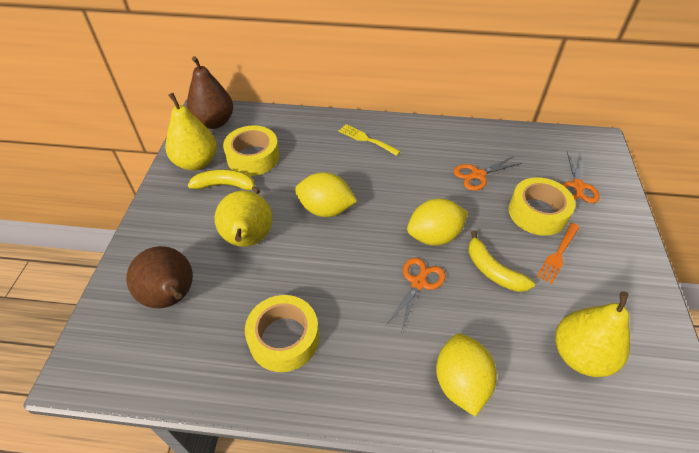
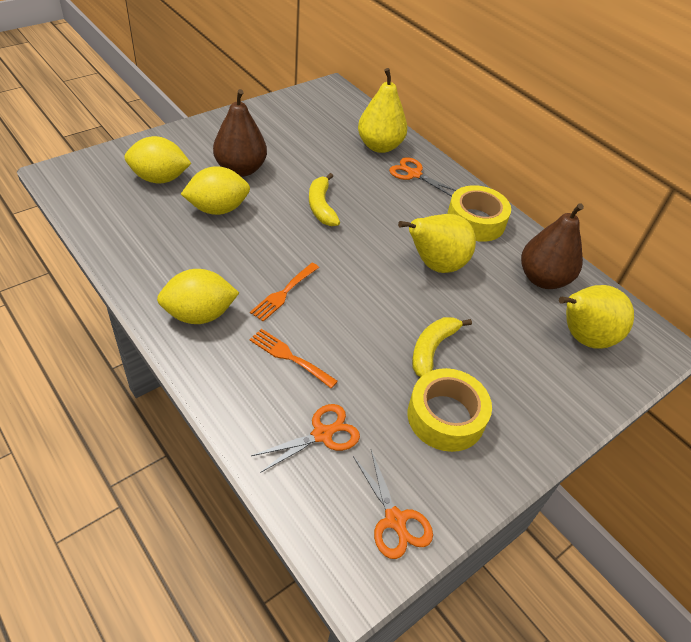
orange fork: 1 -> 2
yellow fork: 1 -> 0
yellow tape: 3 -> 2

